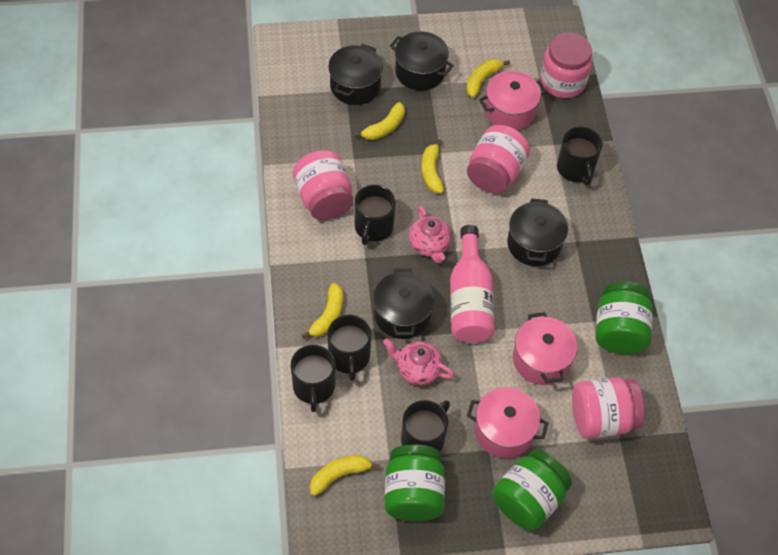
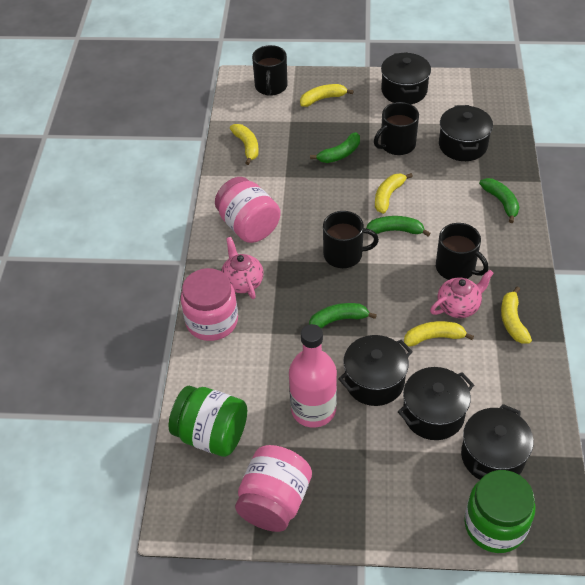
black mug: 5 -> 4
black pot: 4 -> 5
green banana: 0 -> 4
green jar: 3 -> 2
pink jar: 4 -> 3
pink pot: 3 -> 0

